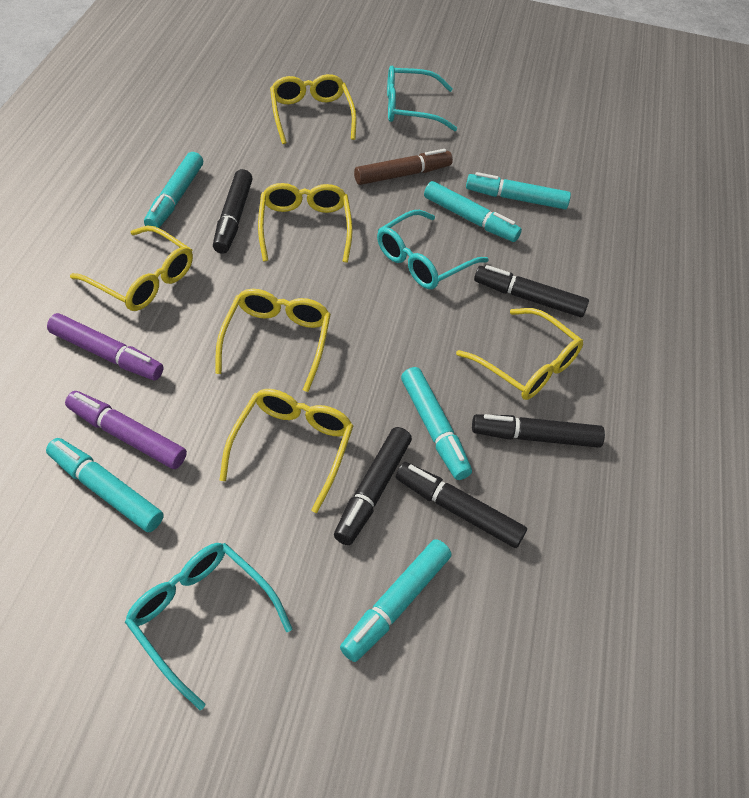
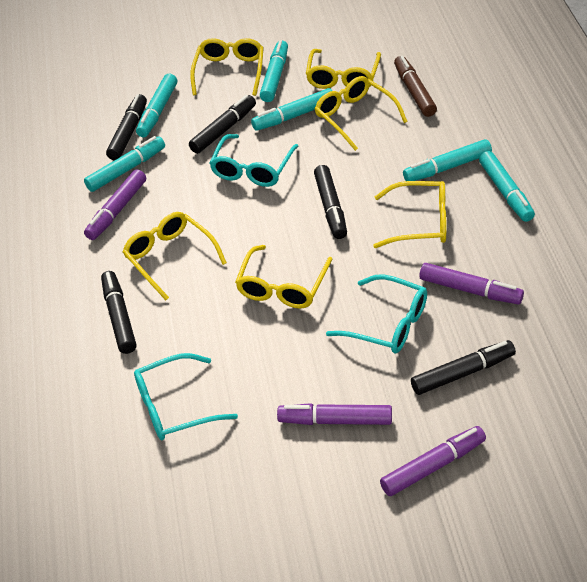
purple marker: 2 -> 4

